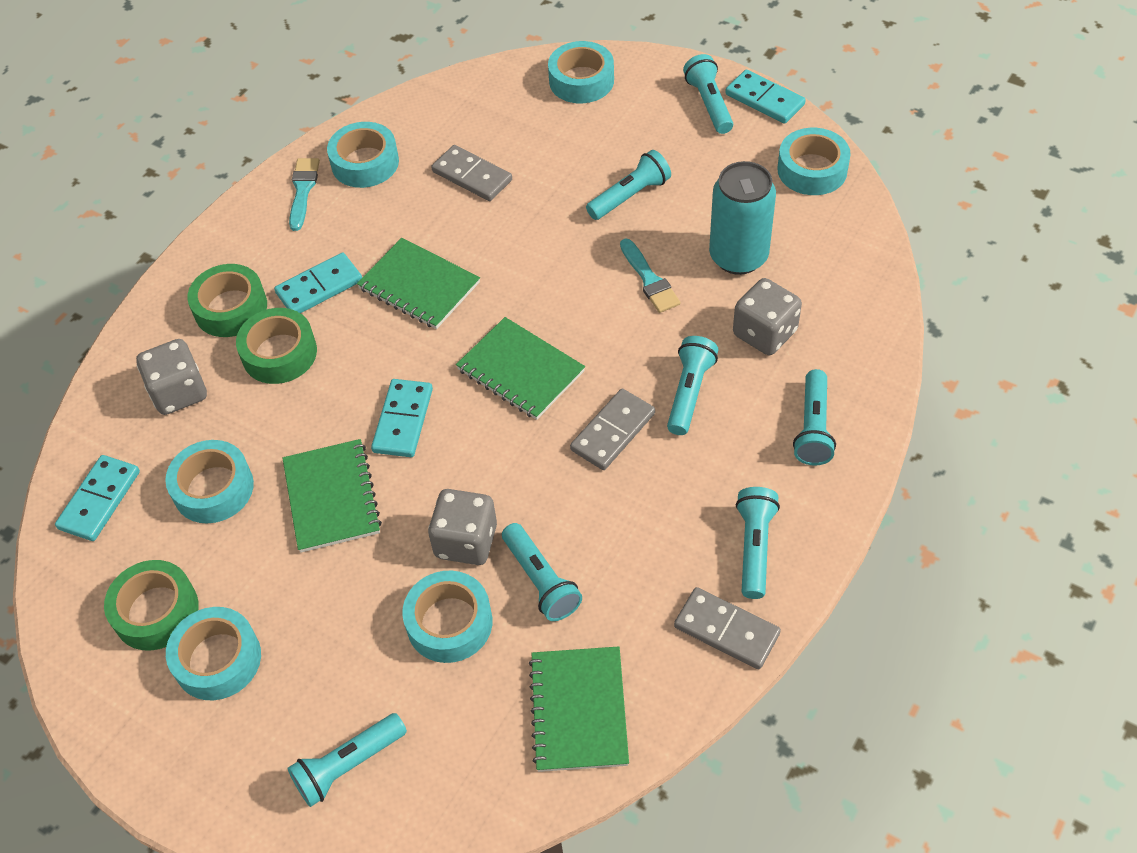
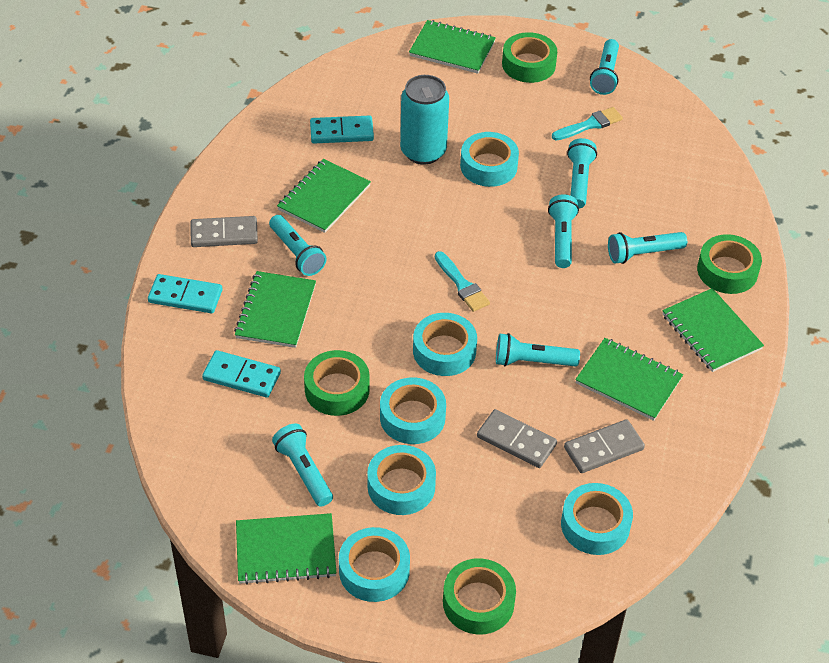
green notebook: 4 -> 6
green tape: 3 -> 4
grey dice: 3 -> 0
turquoise domino: 4 -> 3

